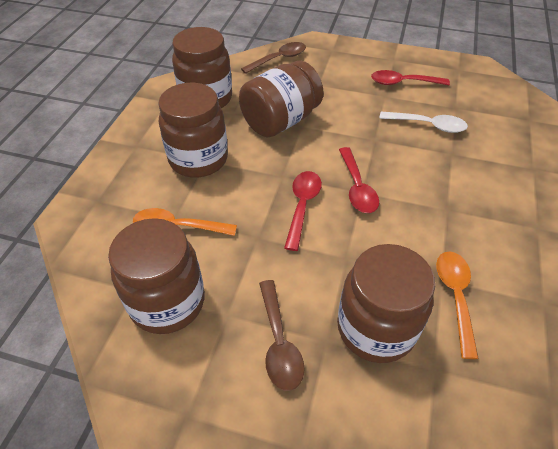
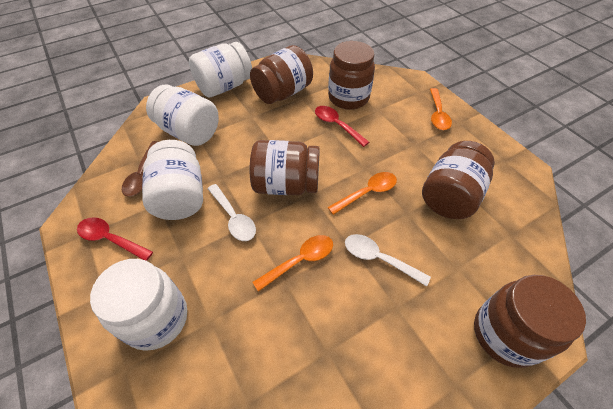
brown spoon: 2 -> 1
orange spoon: 2 -> 3
red spoon: 3 -> 2
white jar: 0 -> 4
white spoon: 1 -> 2

